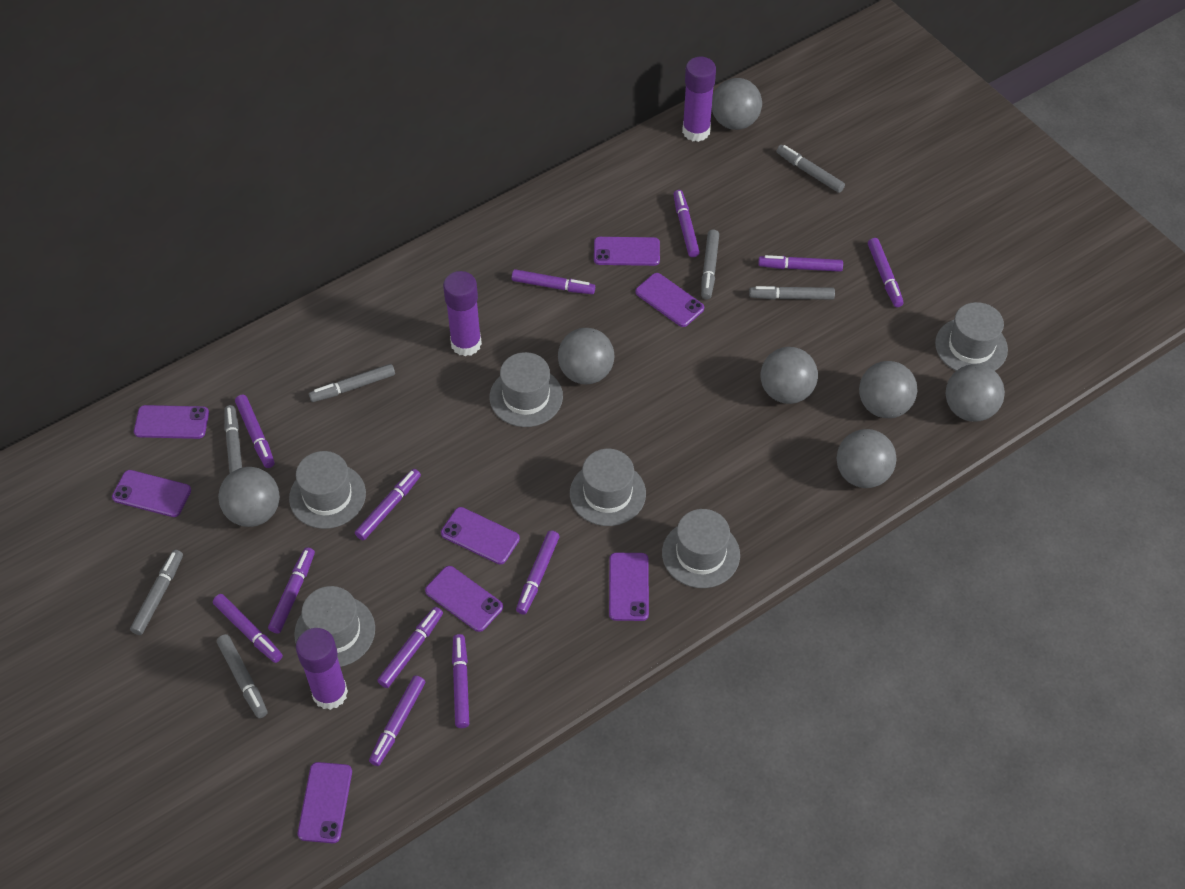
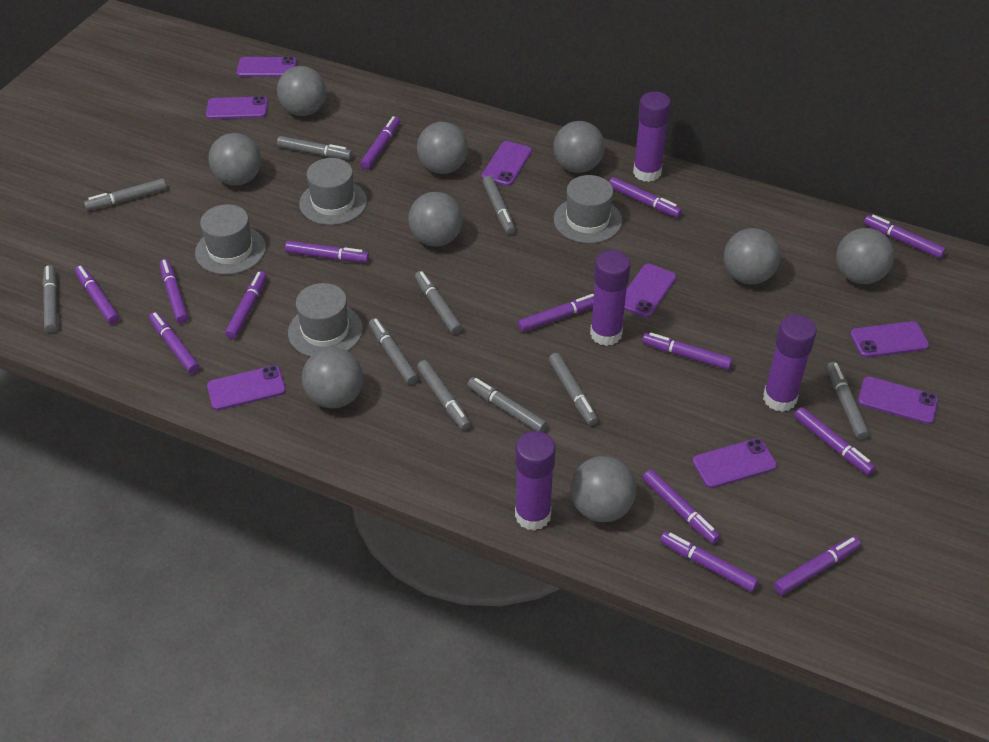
grey ball: 7 -> 9
grey hat: 6 -> 4
grey marker: 7 -> 10
purple glue stick: 3 -> 4
purple marker: 12 -> 14

